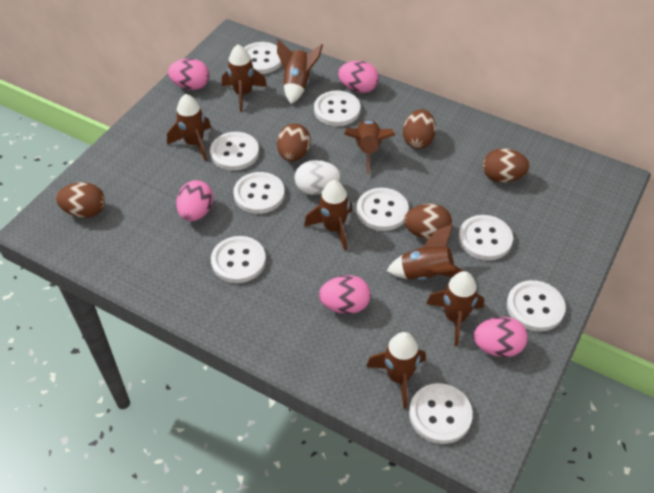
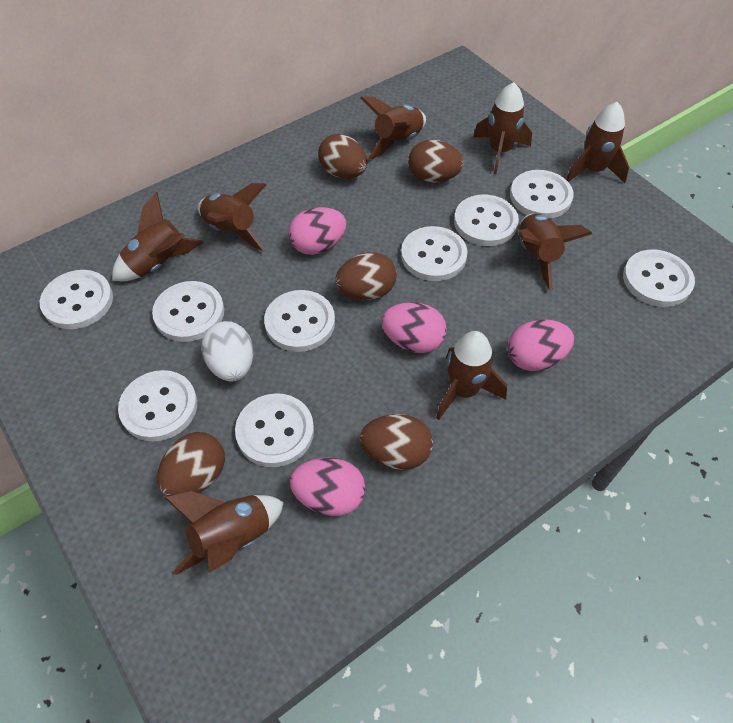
pink egg: 5 -> 4

